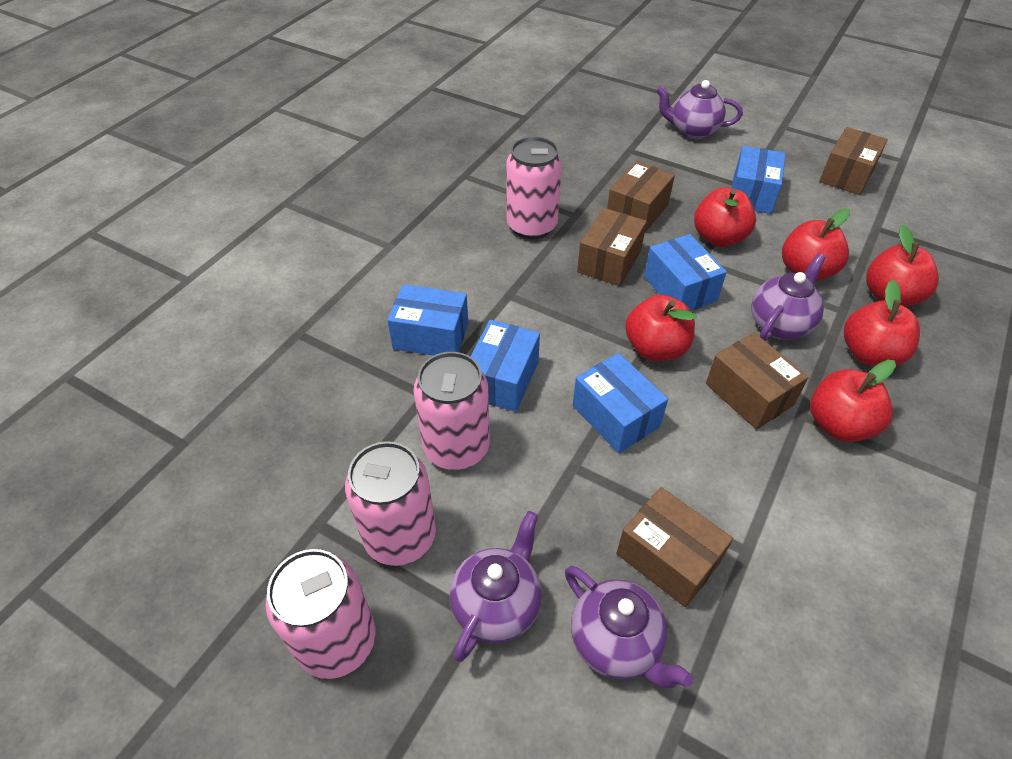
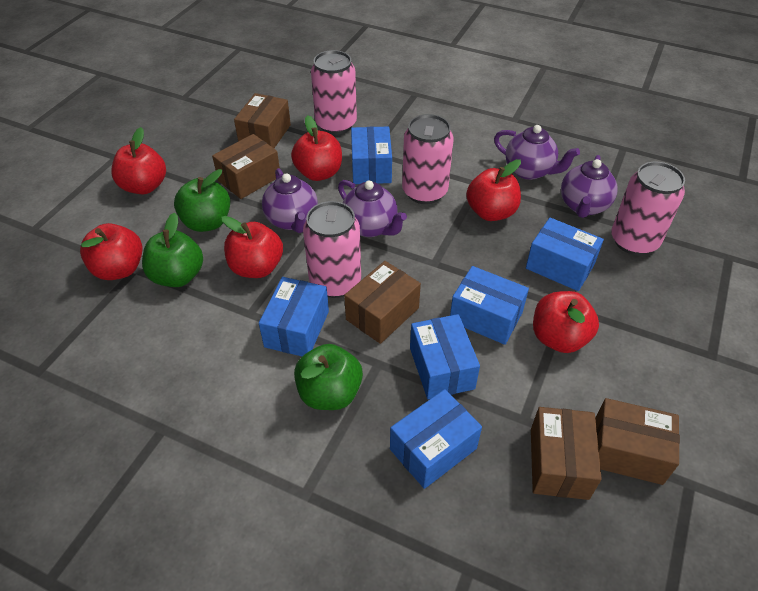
blue box: 5 -> 6
green apple: 0 -> 3

